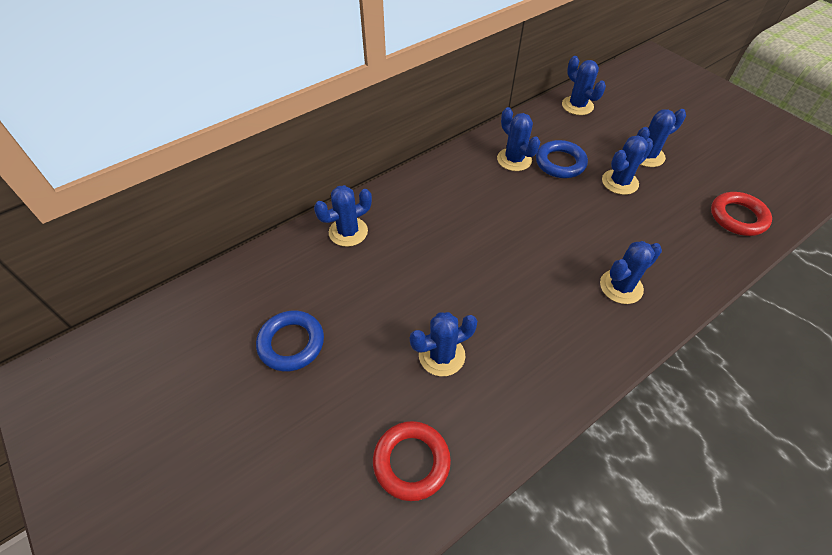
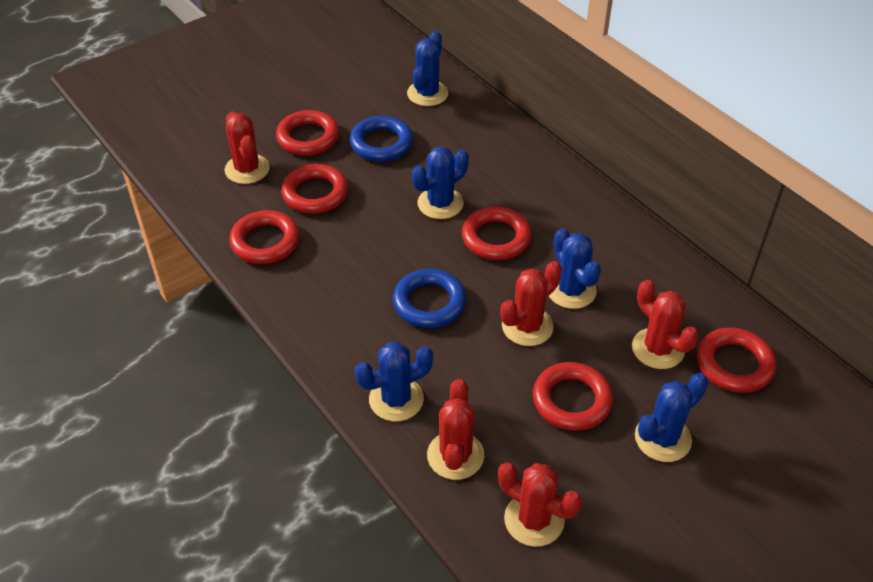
blue cactus: 7 -> 5
red cactus: 0 -> 5
red ring: 2 -> 6

